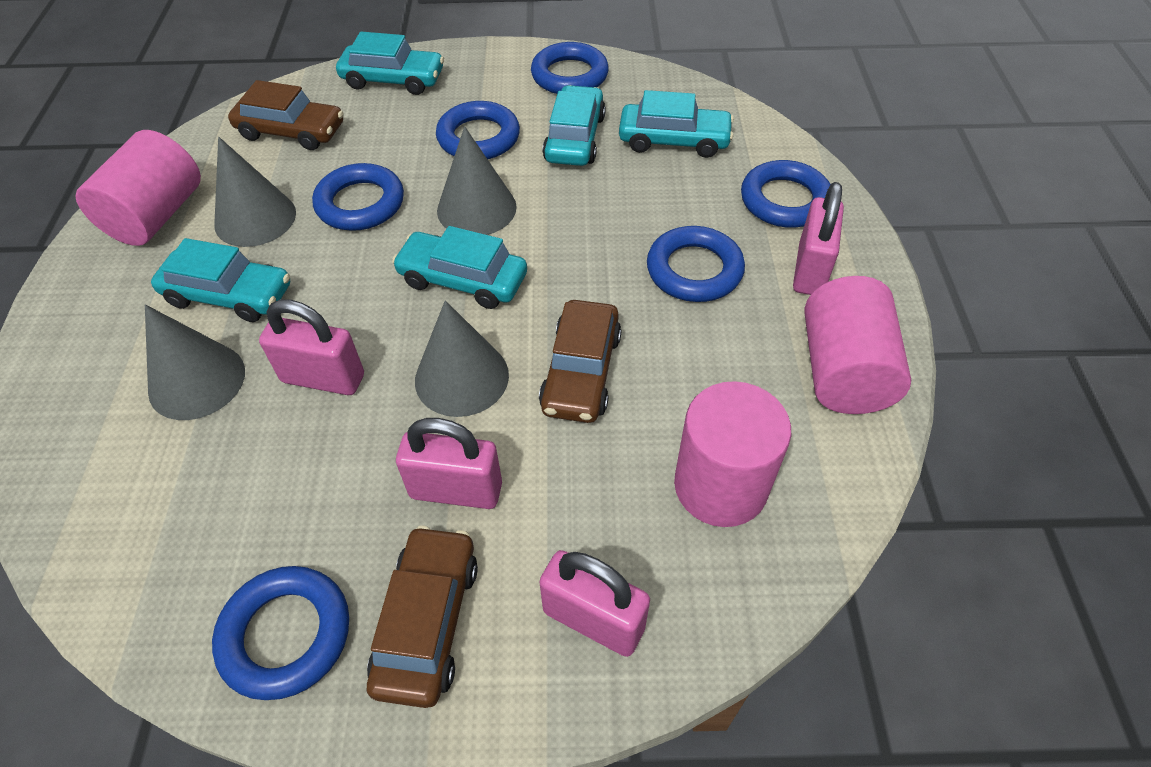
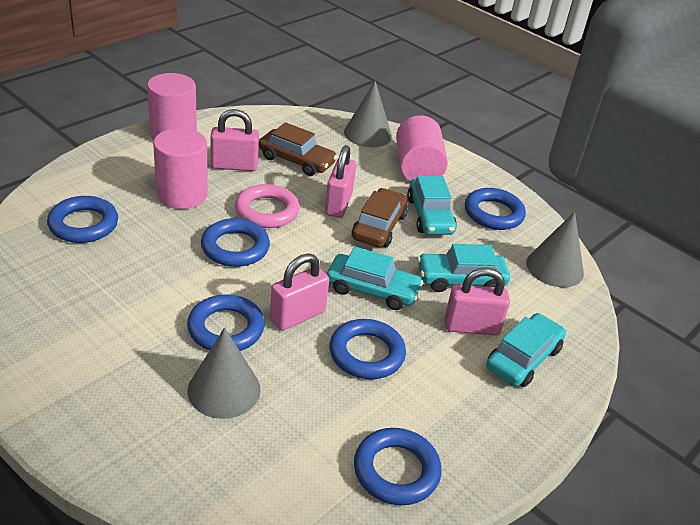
brown car: 3 -> 2
grey cone: 4 -> 3
pink ring: 0 -> 1
turquoise car: 5 -> 4

